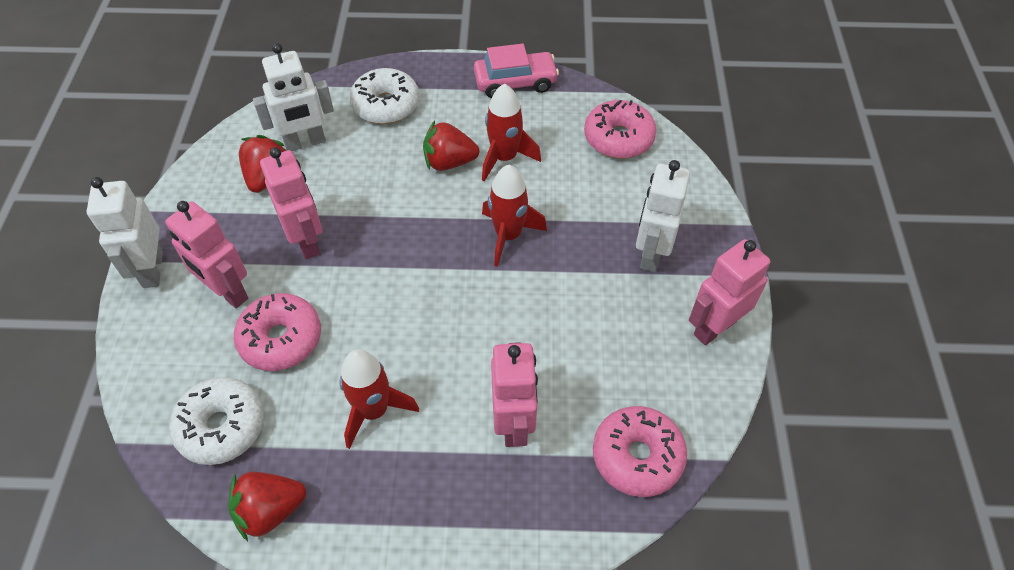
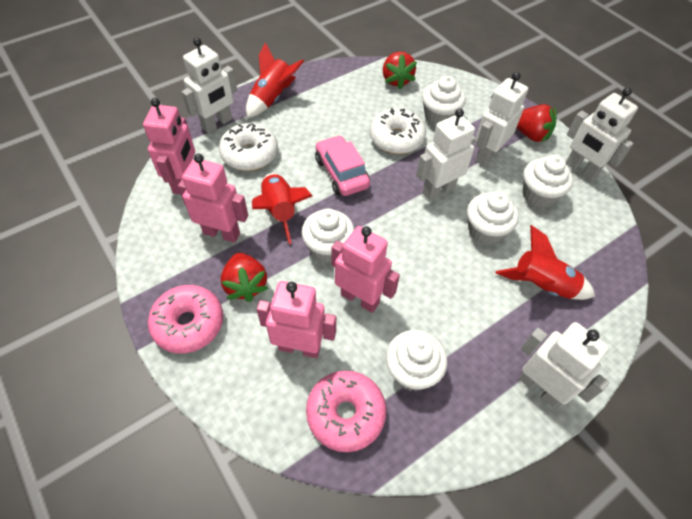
pink donut: 3 -> 2
white cupcake: 0 -> 5
white robot: 3 -> 5

